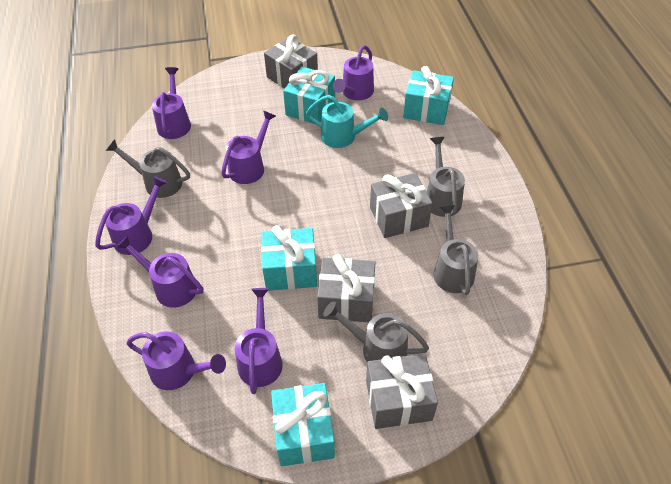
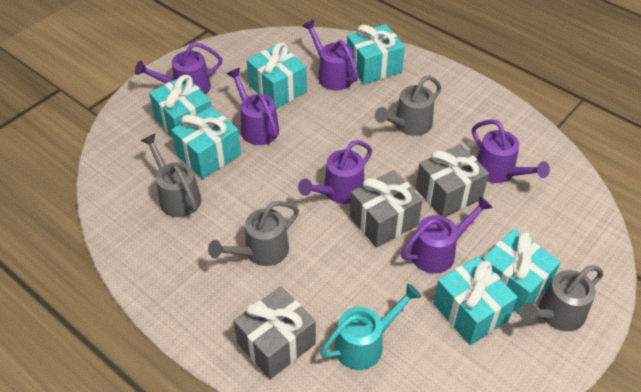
grey gift: 4 -> 3
purple watering can: 7 -> 6
turquoise gift: 4 -> 6

